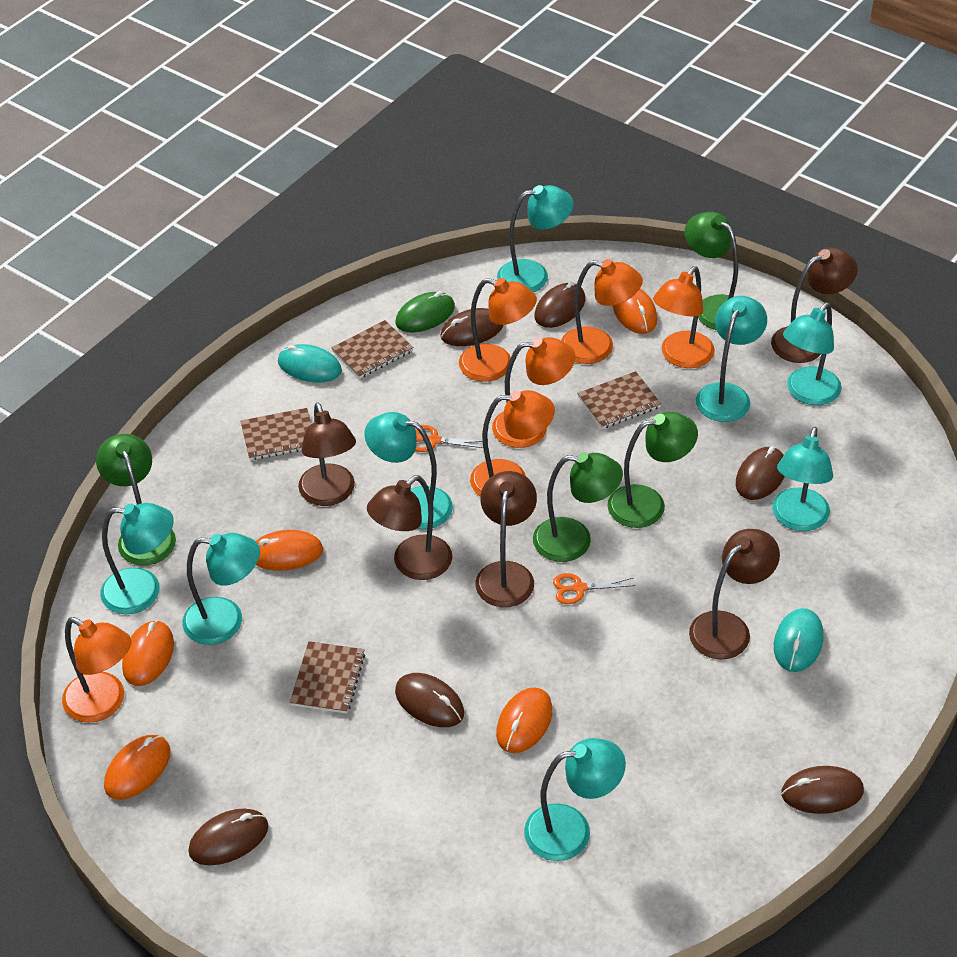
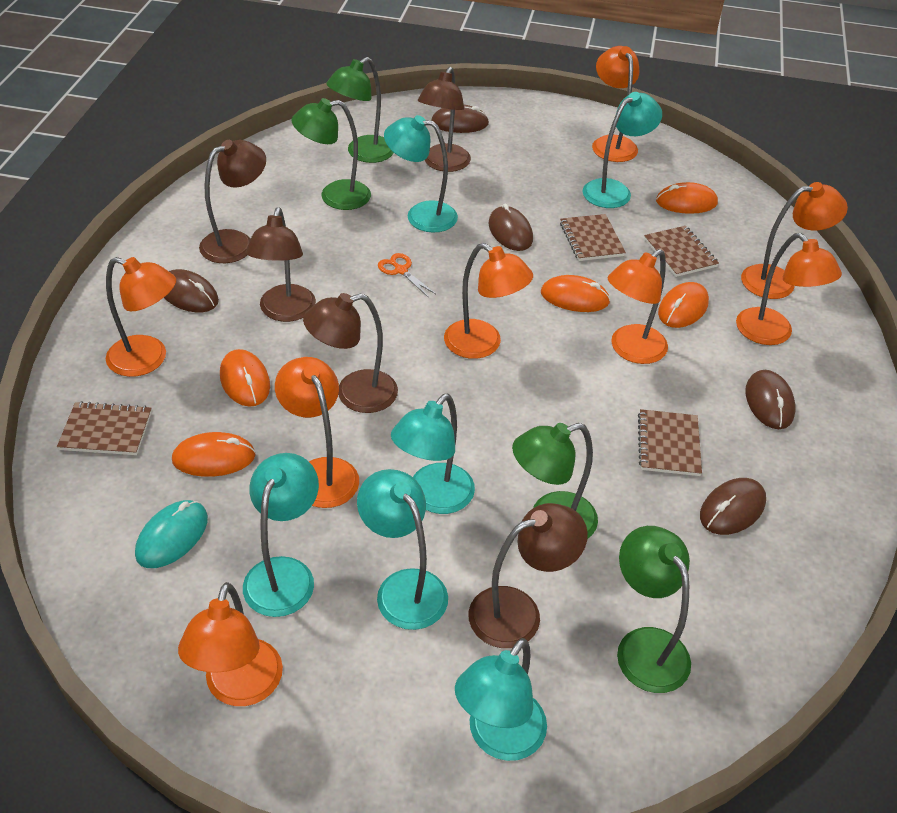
brown mouse: 6 -> 5
green mouse: 1 -> 0
orange lamp: 6 -> 8
orange scissors: 2 -> 1
turquoise lamp: 8 -> 6
turquoise mouse: 2 -> 1

